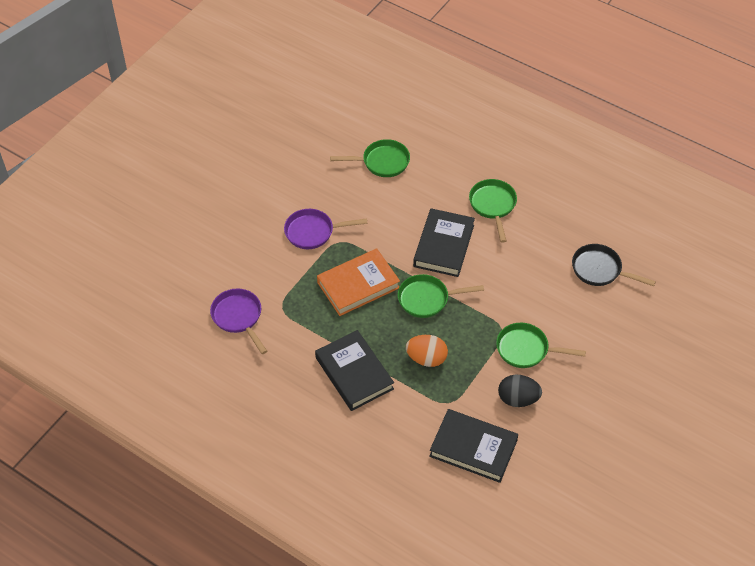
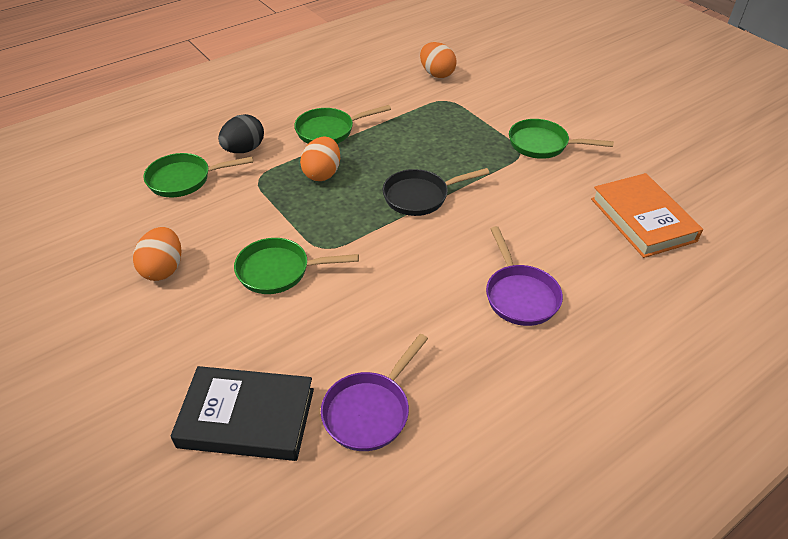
black book: 3 -> 1
orange egg: 1 -> 3

